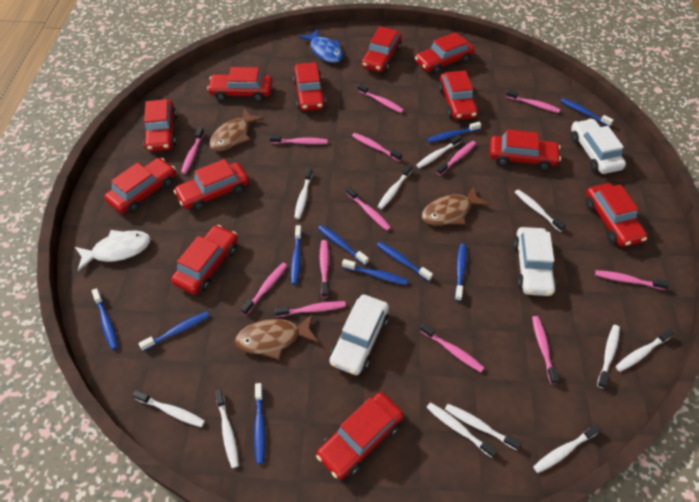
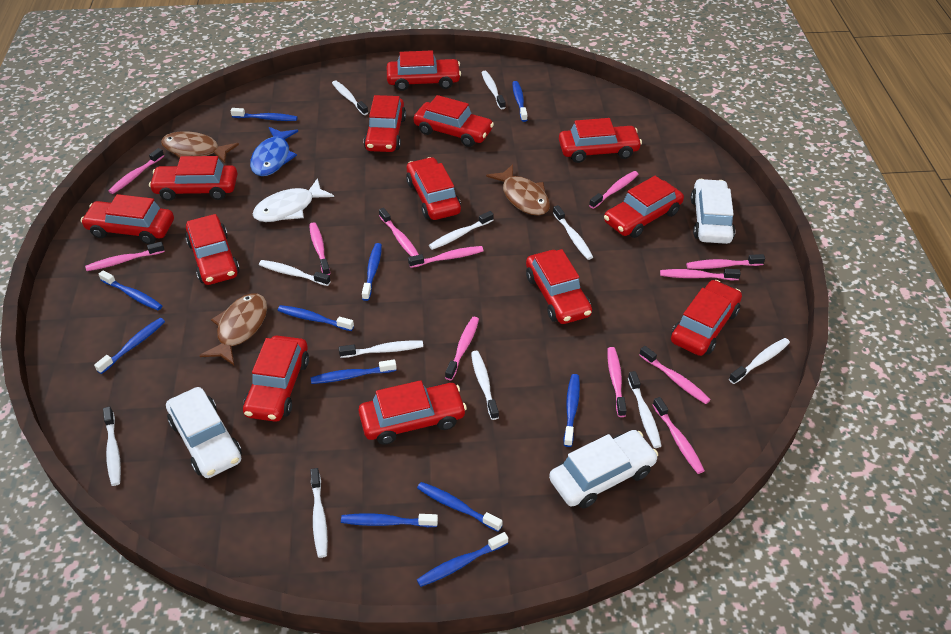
blue toothbrush: 10 -> 11
pink toothbrush: 13 -> 12
red car: 12 -> 13

